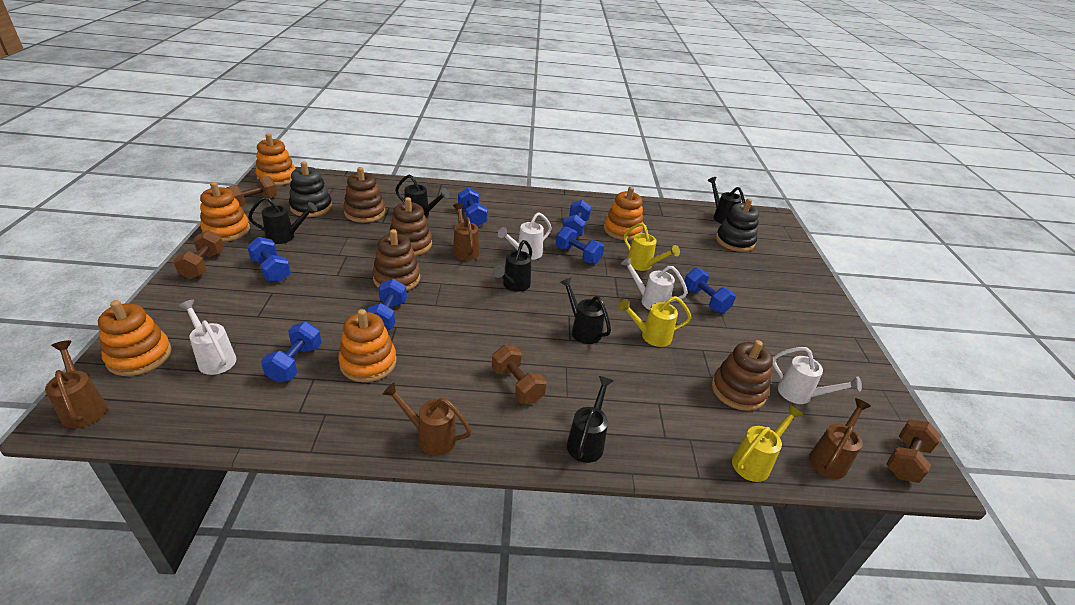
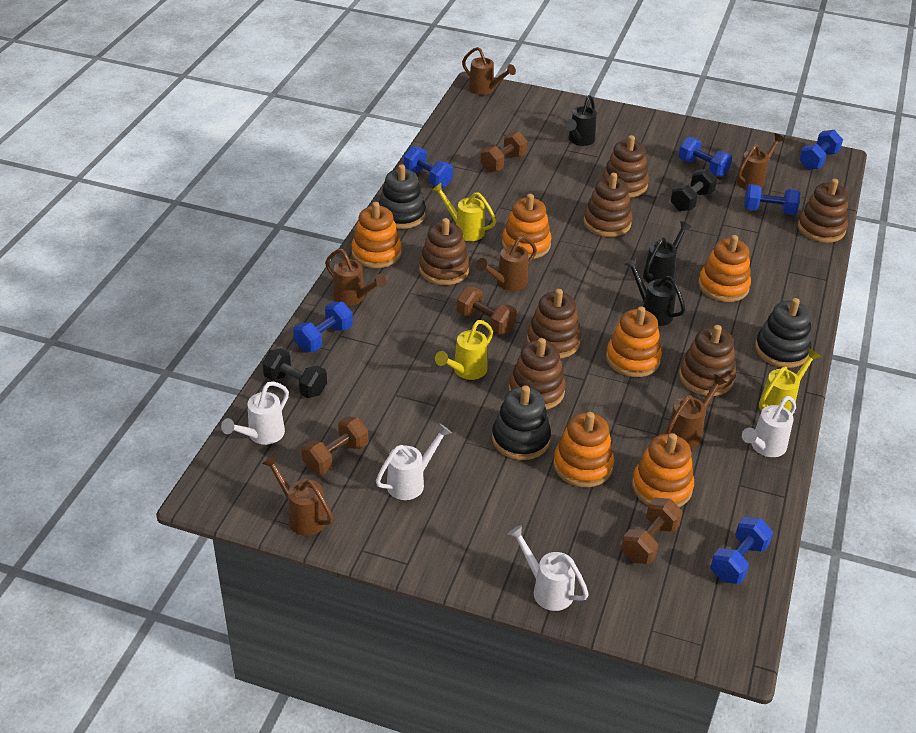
black dumbbell: 0 -> 2
black stacking toy: 2 -> 3
black watering can: 6 -> 3
blue dumbbell: 7 -> 6
brown stacking toy: 4 -> 7
brown watering can: 4 -> 6
orange stacking toy: 5 -> 6

